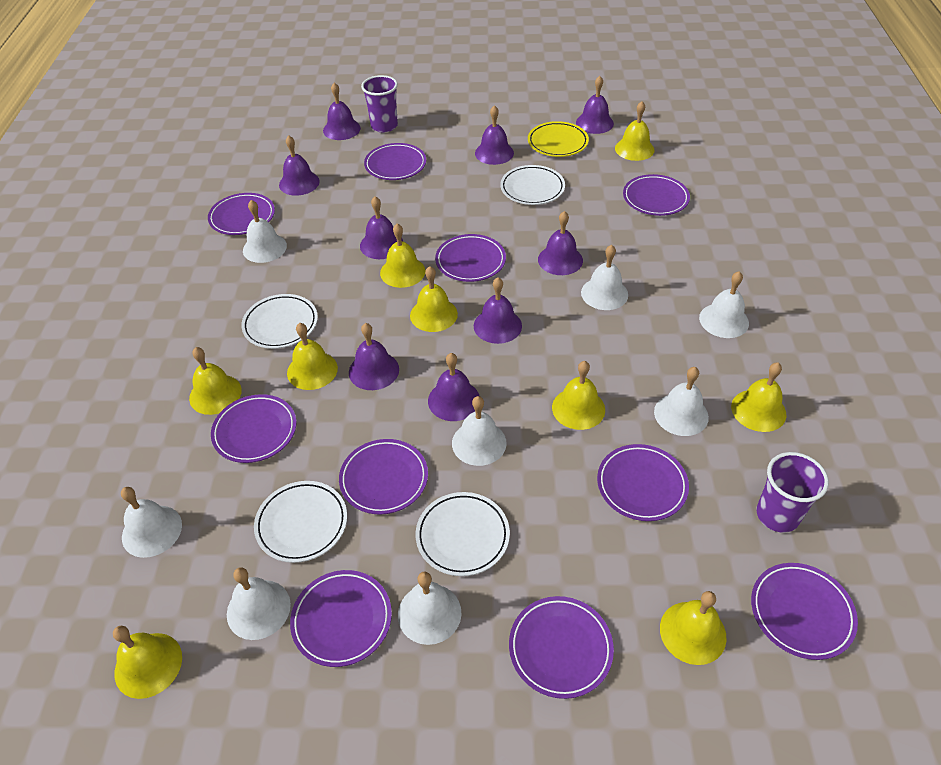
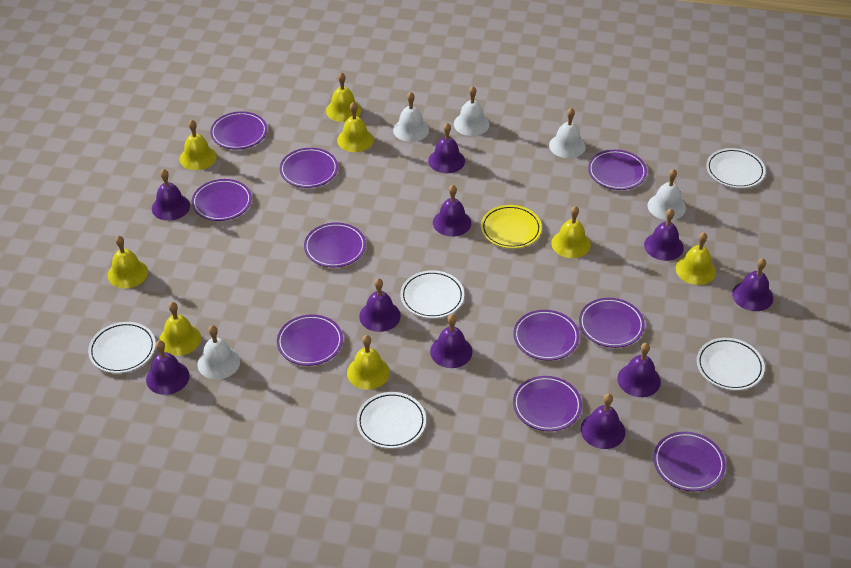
purple bell: 9 -> 10
purple cup: 2 -> 0
white bell: 8 -> 5
white plate: 4 -> 5
yellow bell: 9 -> 8

